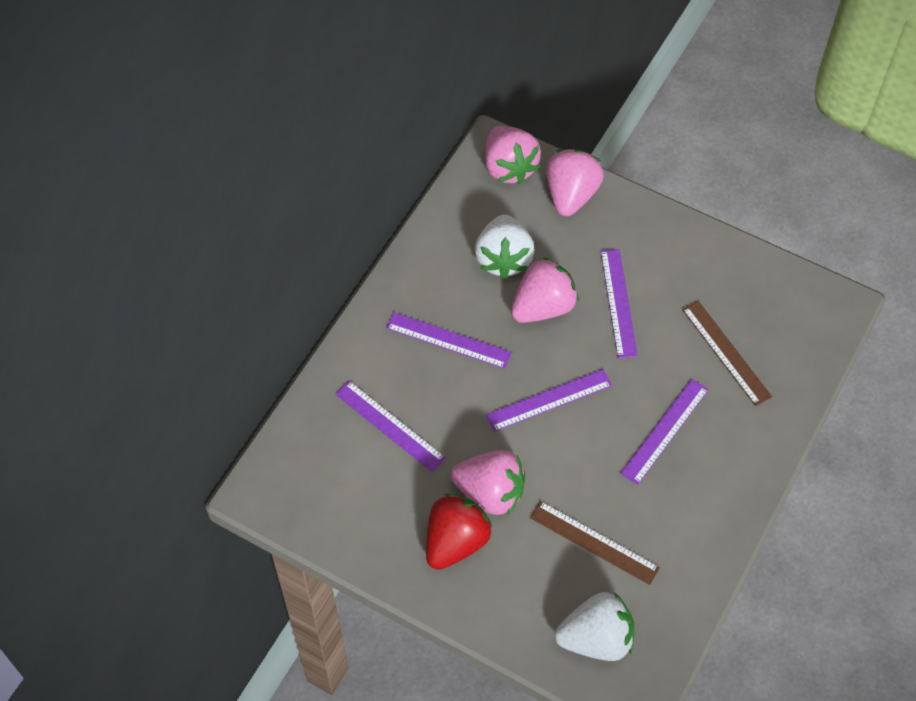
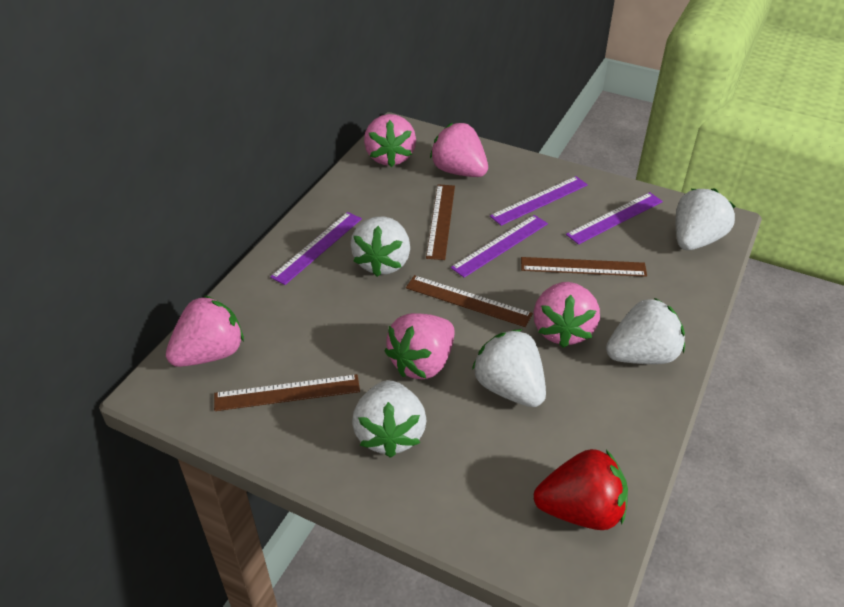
brown ruler: 2 -> 4
pink strawberry: 4 -> 5
purple ruler: 5 -> 4
white strawberry: 2 -> 5

